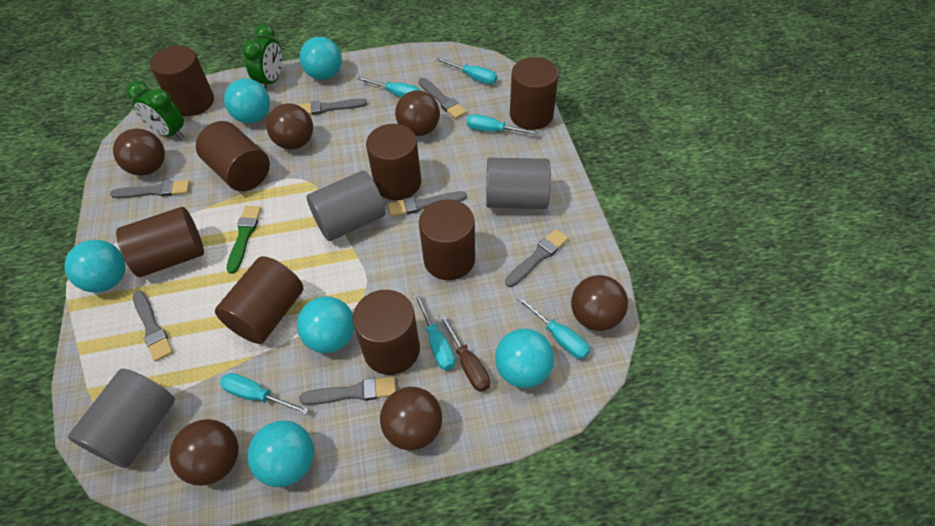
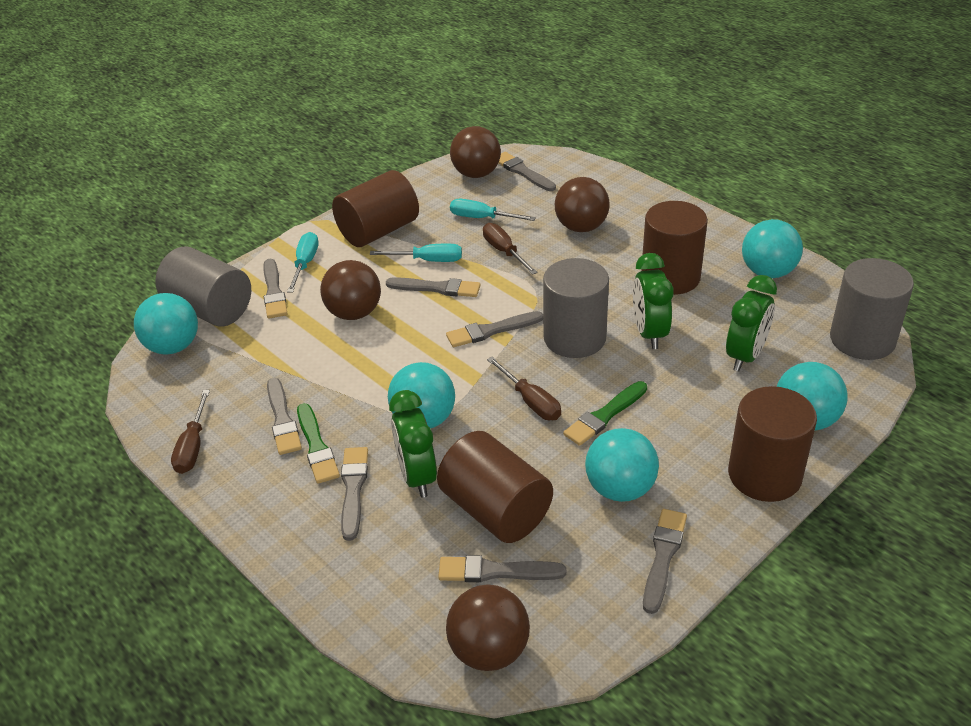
brown ball: 6 -> 4
brown cylinder: 8 -> 4
brown screwdriver: 1 -> 3
green brush: 1 -> 2
green clock: 2 -> 3
grey brush: 7 -> 8
turquoise ball: 6 -> 5
turquoise screwdriver: 6 -> 3

